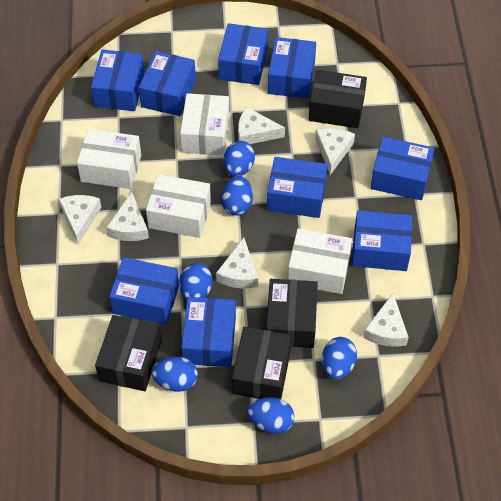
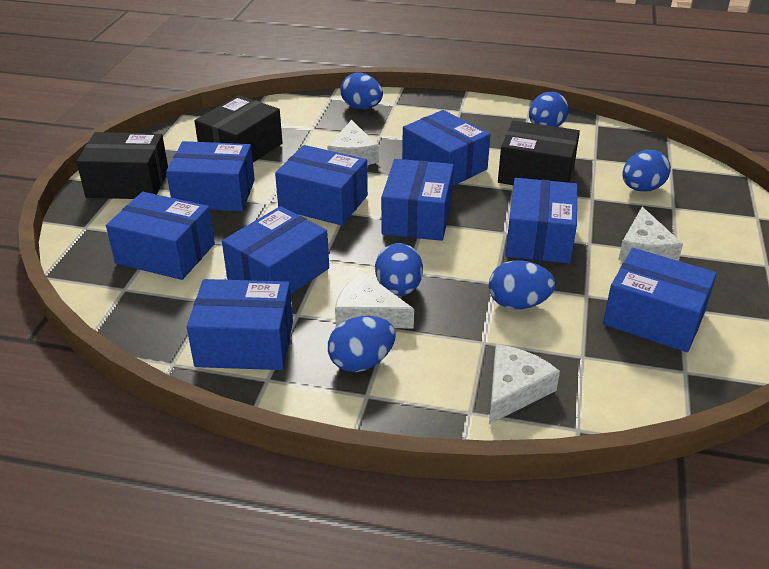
black box: 4 -> 3
white box: 4 -> 0
white cheese: 6 -> 4

